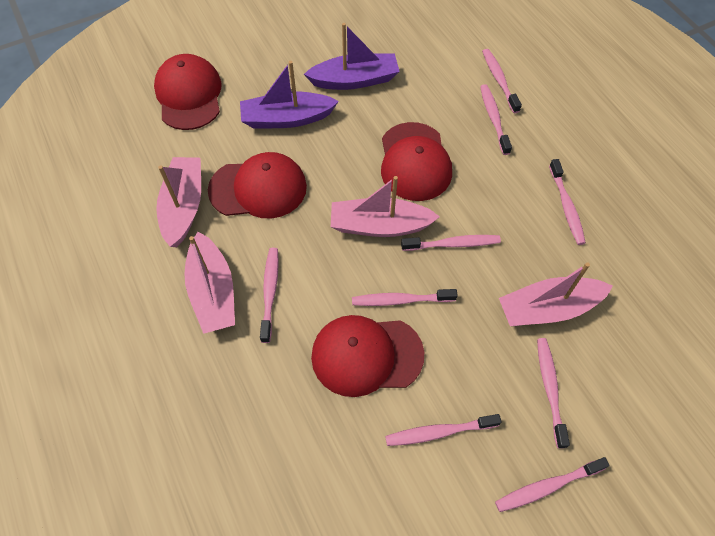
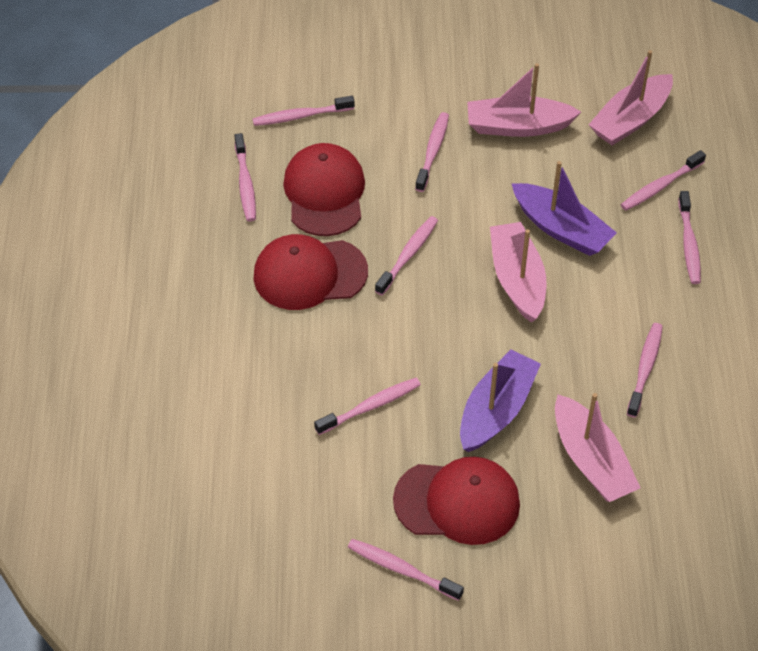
red cap: 4 -> 3

